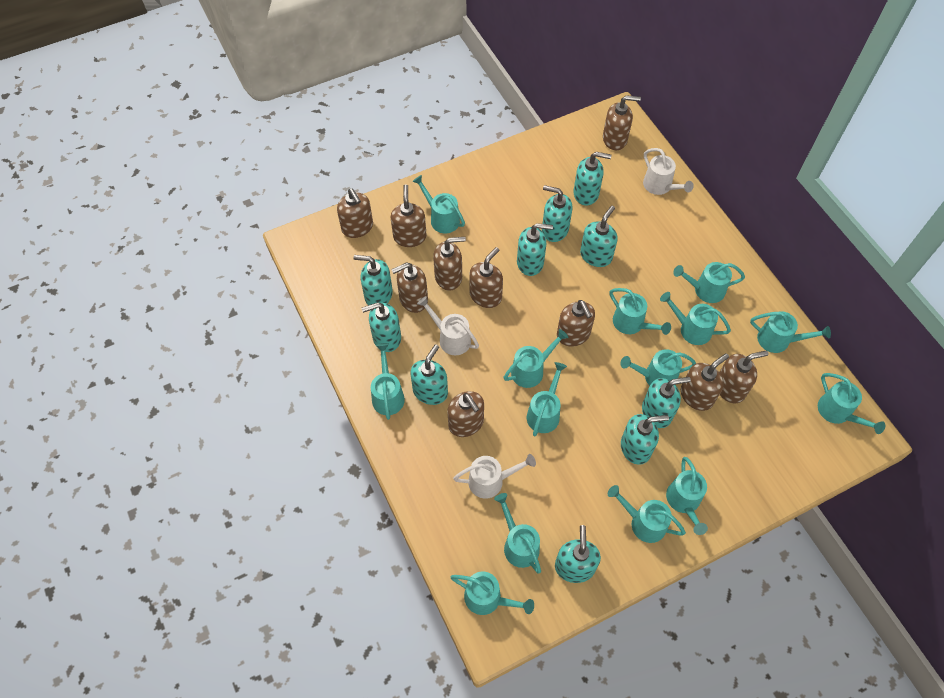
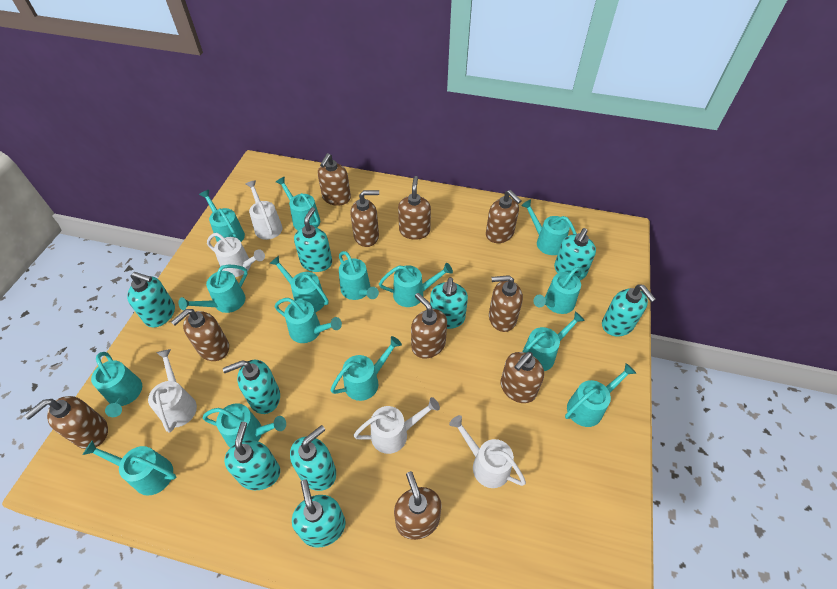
turquoise soap dispenser: 10 -> 9
turquoise watering can: 14 -> 15
white watering can: 3 -> 5

